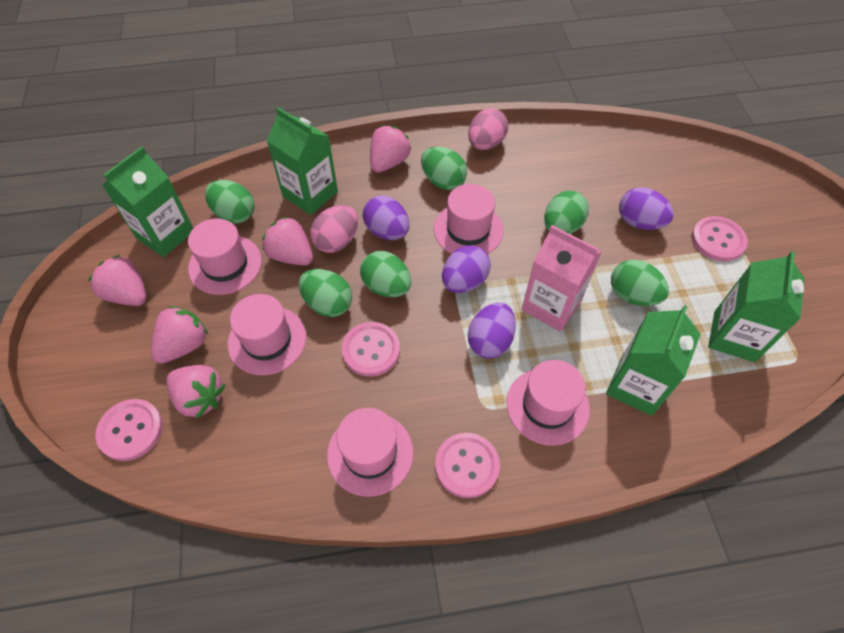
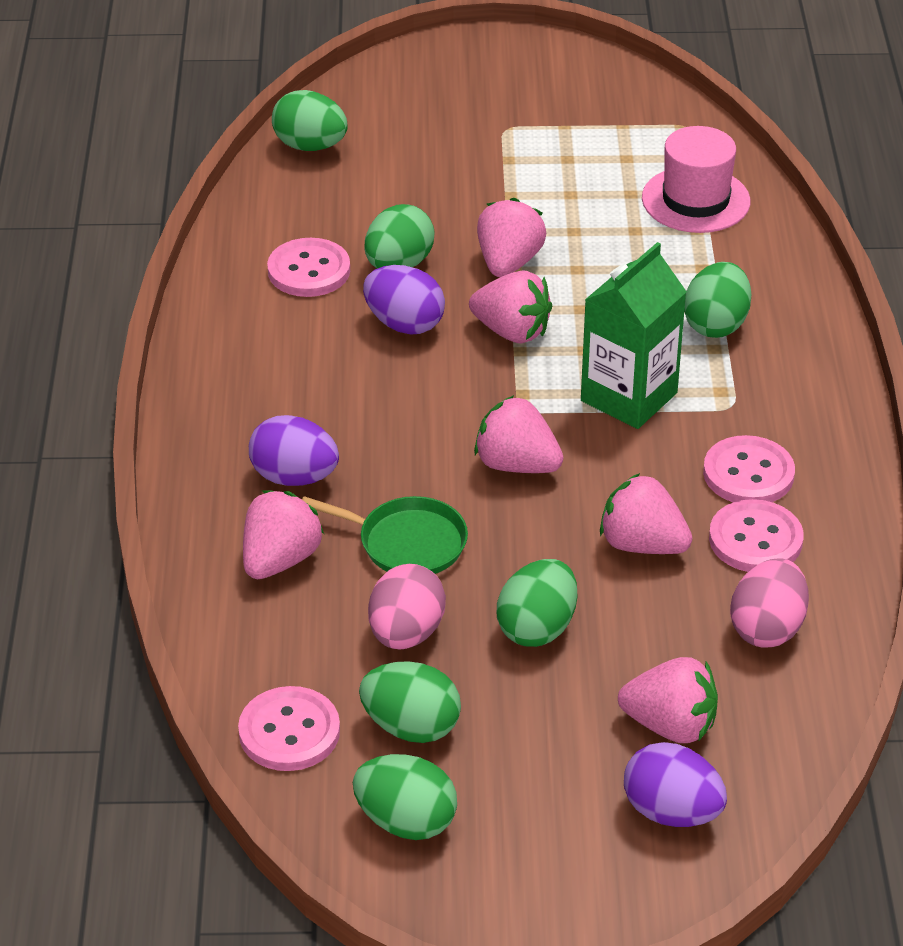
green carton: 4 -> 1
green pan: 0 -> 1
pink carton: 1 -> 0
pink hat: 5 -> 1
pink strawberry: 5 -> 6
purple egg: 4 -> 3

